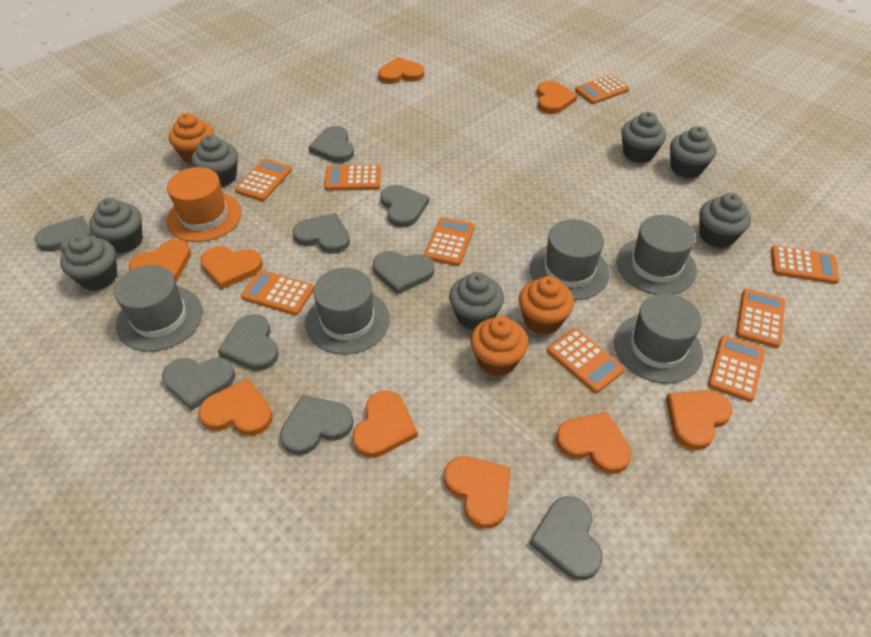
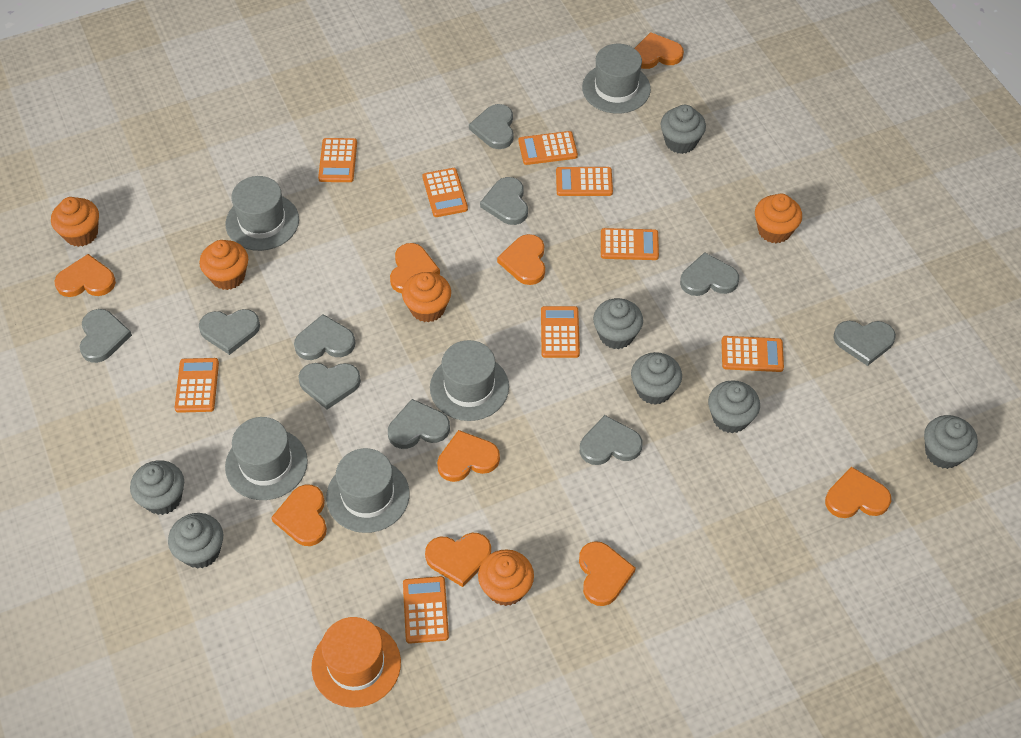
grey heart: 9 -> 10
orange cupcake: 3 -> 5

